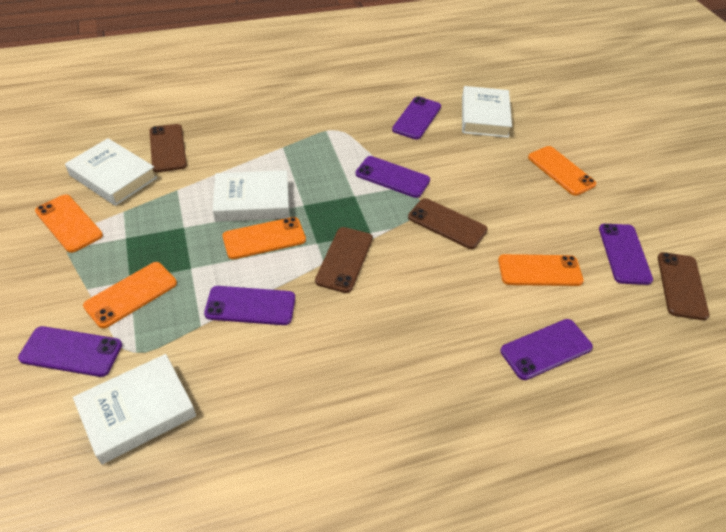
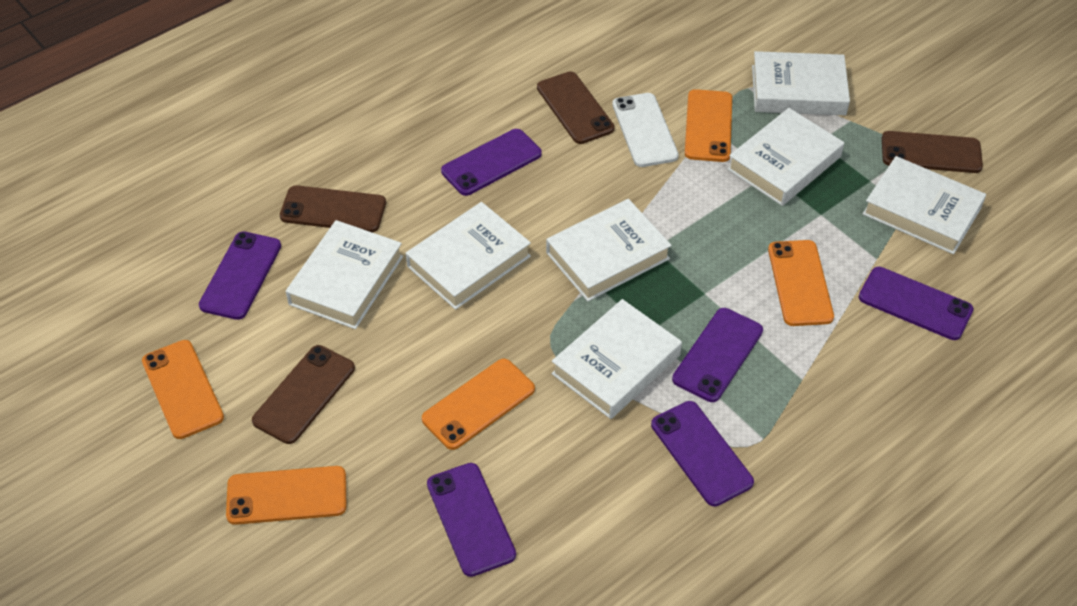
white book: 4 -> 7
white phone: 0 -> 1

